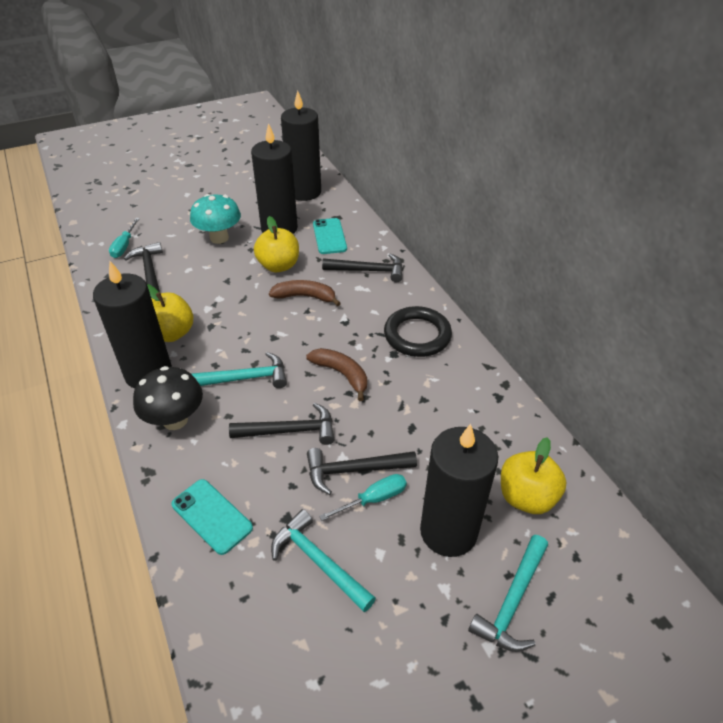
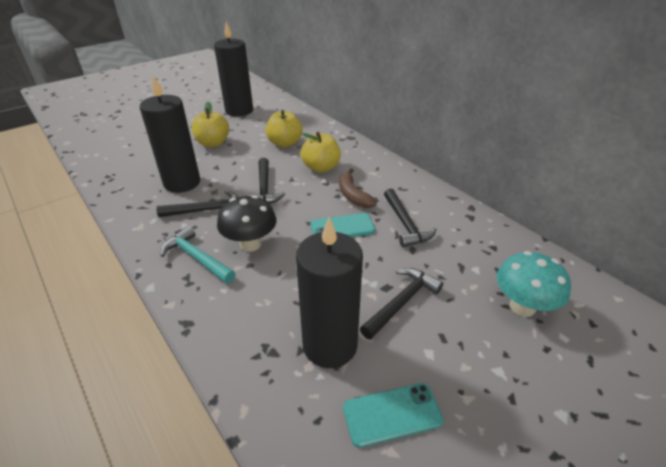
black candle: 4 -> 3
black ring: 1 -> 0
brown banana: 2 -> 1
turquoise hammer: 3 -> 1
turquoise screwdriver: 2 -> 0

